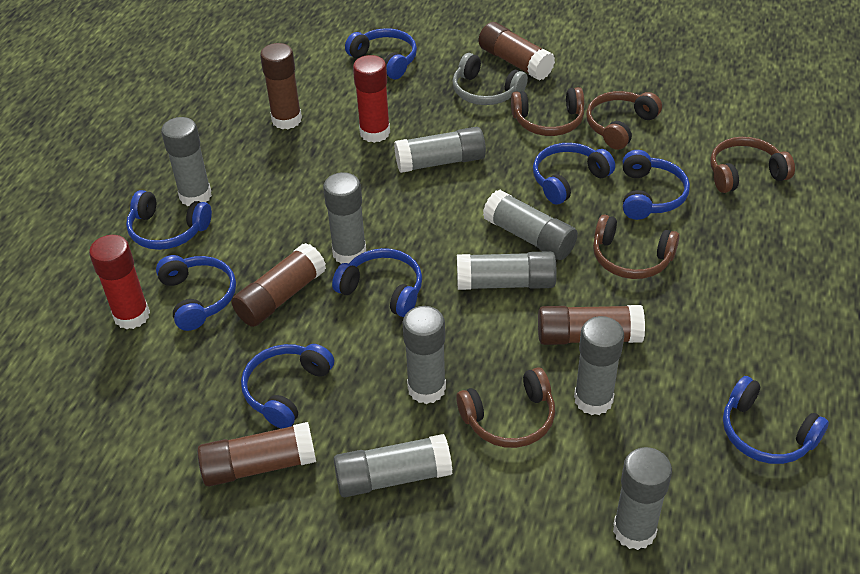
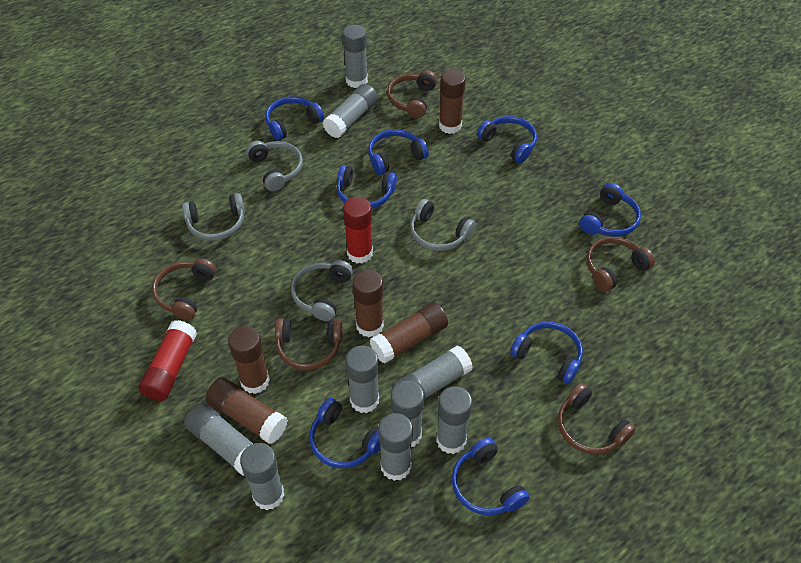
grey headphones: 1 -> 4

